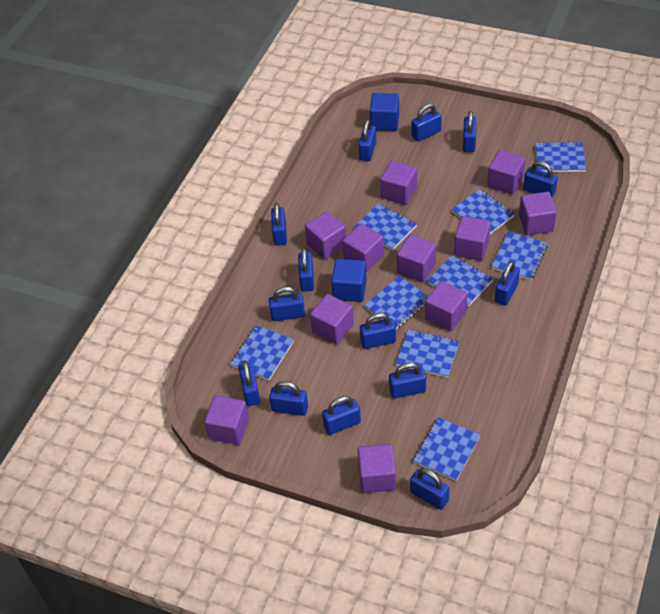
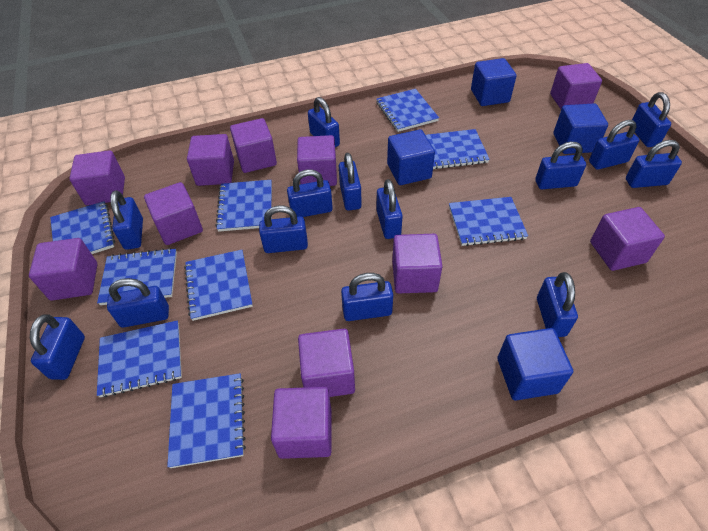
blue cube: 2 -> 4

